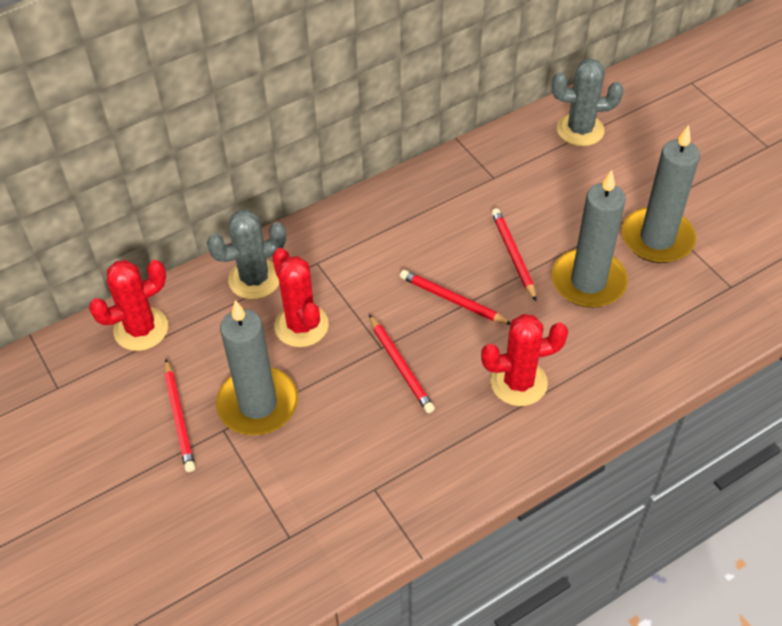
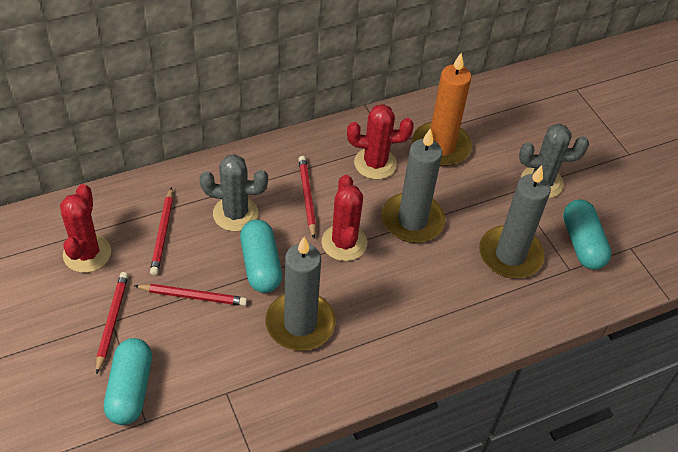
orange candle: 0 -> 1
turquoise capsule: 0 -> 3

